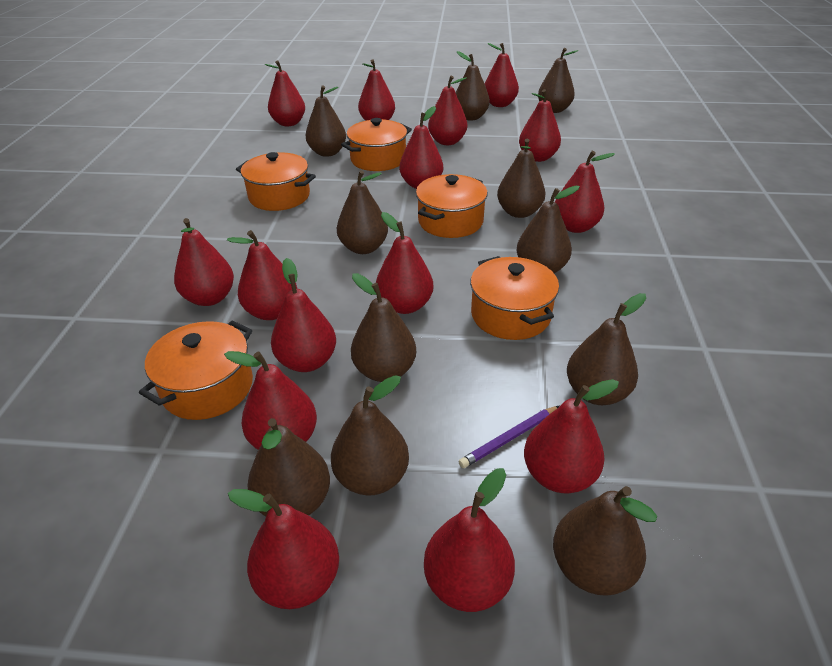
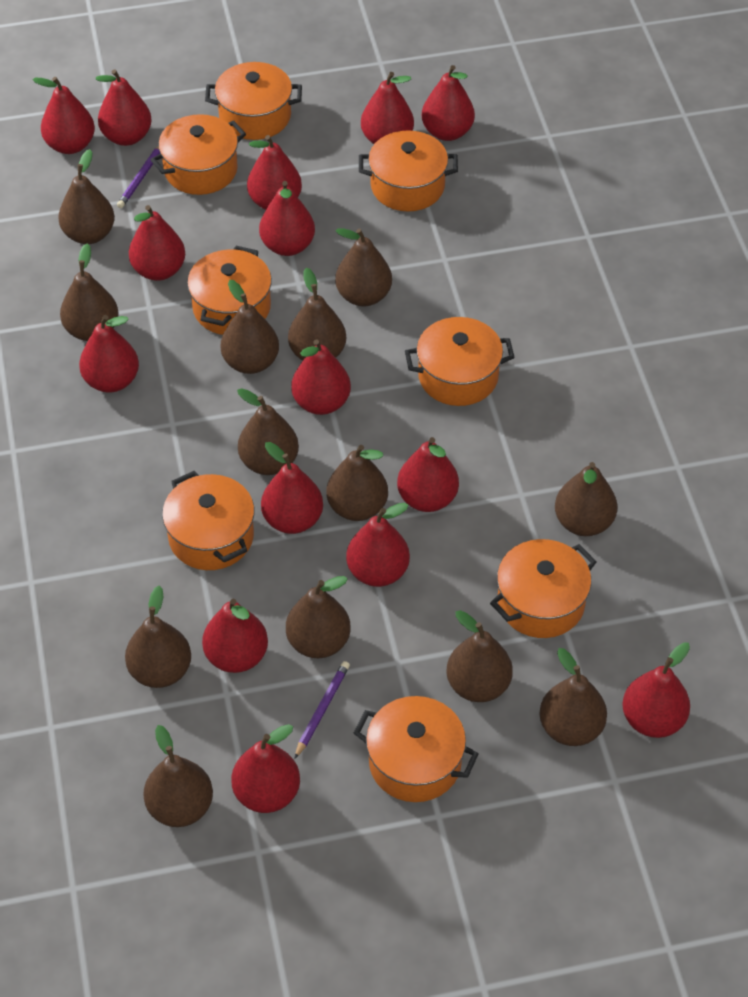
brown pear: 11 -> 13
orange pot: 5 -> 8
purple pencil: 1 -> 2

